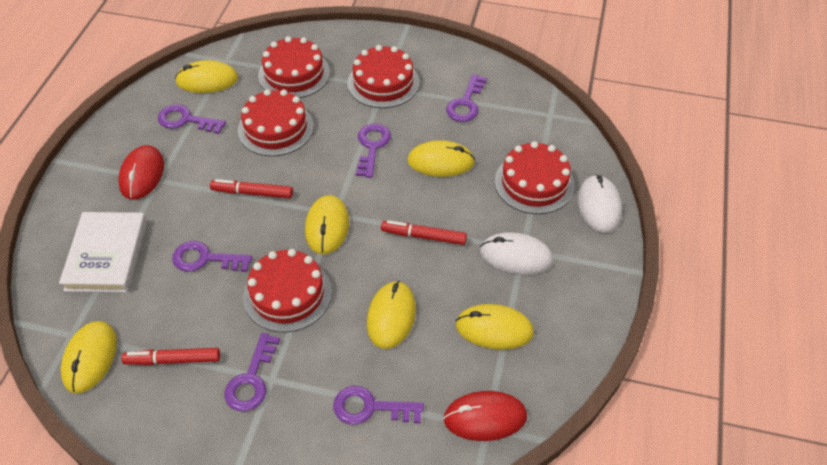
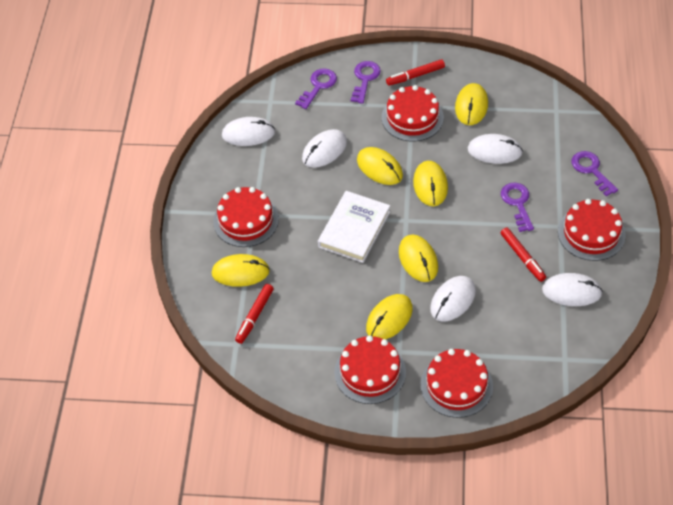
purple key: 6 -> 4
red mouse: 2 -> 0
white mouse: 2 -> 5

